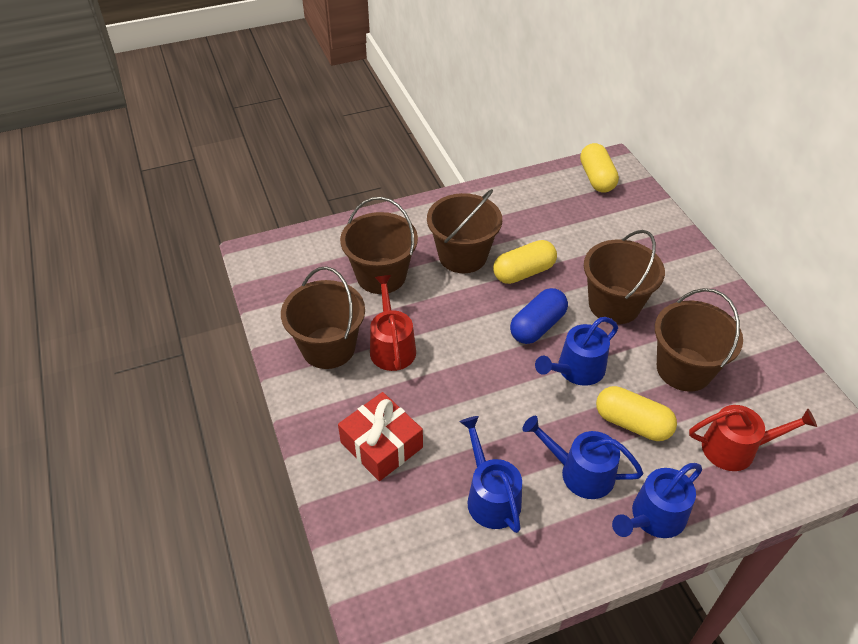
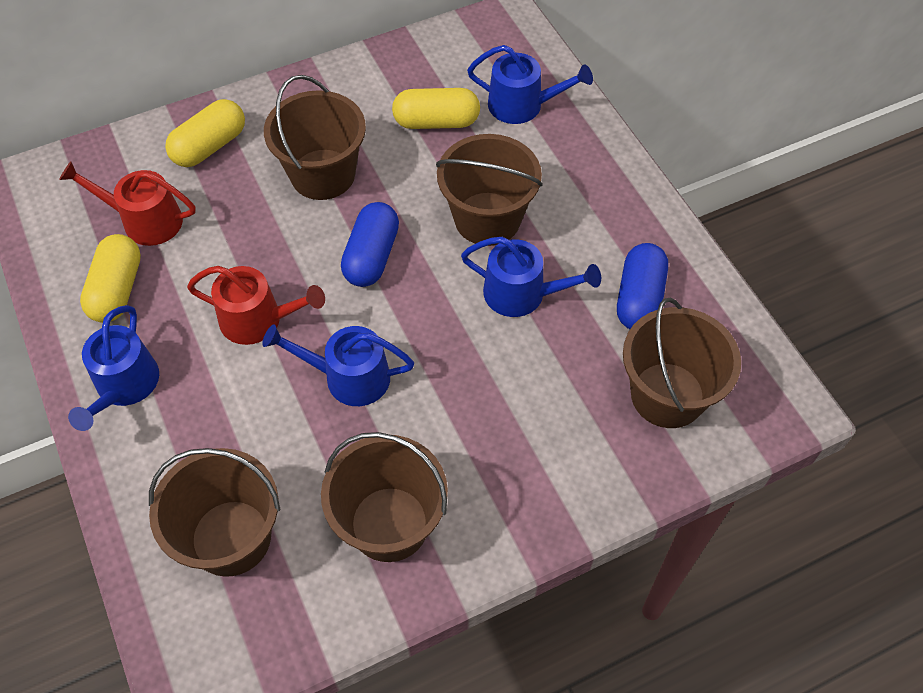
blue capsule: 1 -> 2
red gift: 1 -> 0

